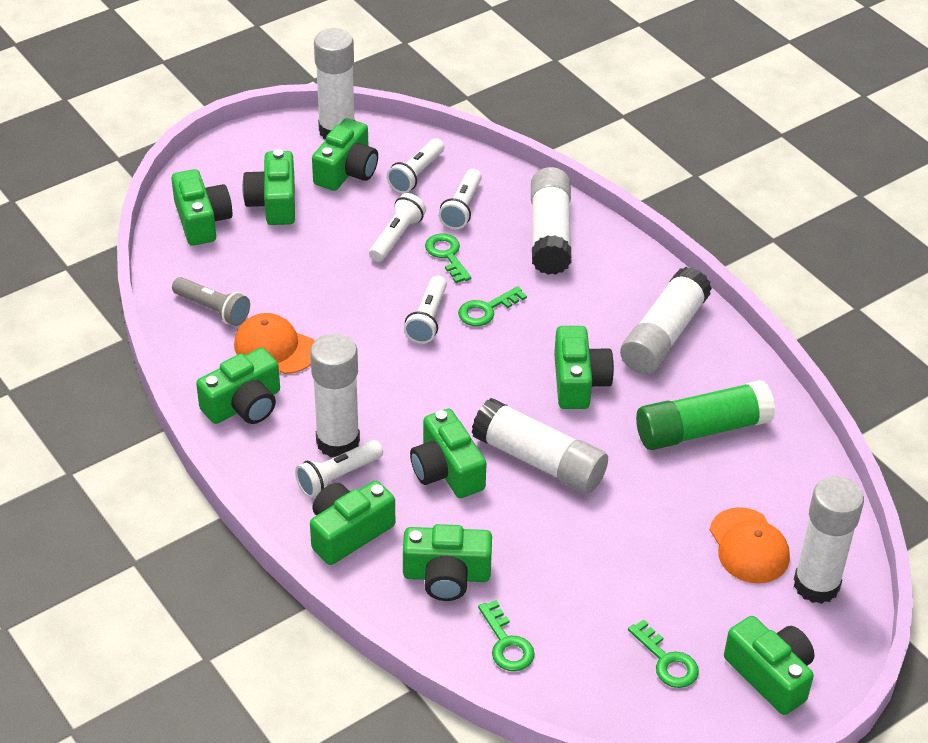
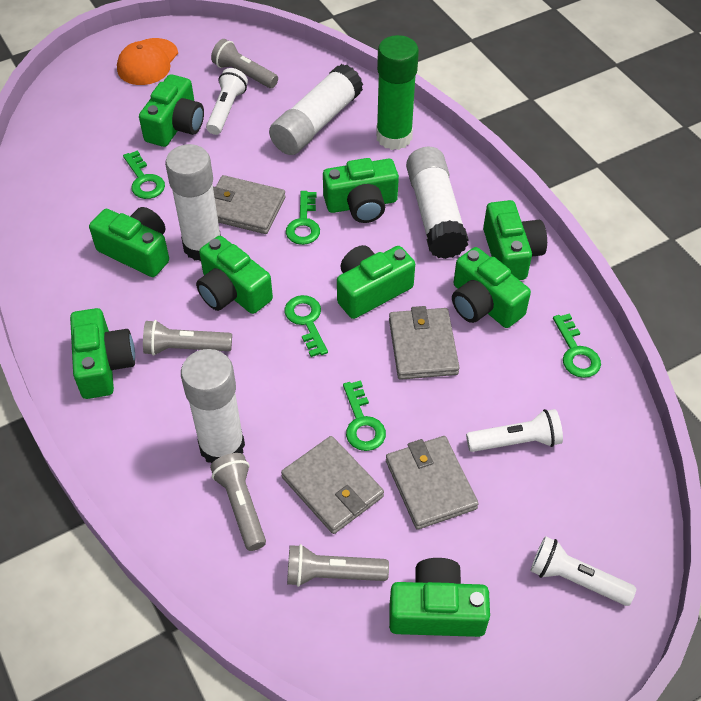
green key: 4 -> 5
grey flashlight: 1 -> 4
grey wallet: 0 -> 4
orange cap: 2 -> 1
white flashlight: 5 -> 3
white glue stick: 6 -> 4

